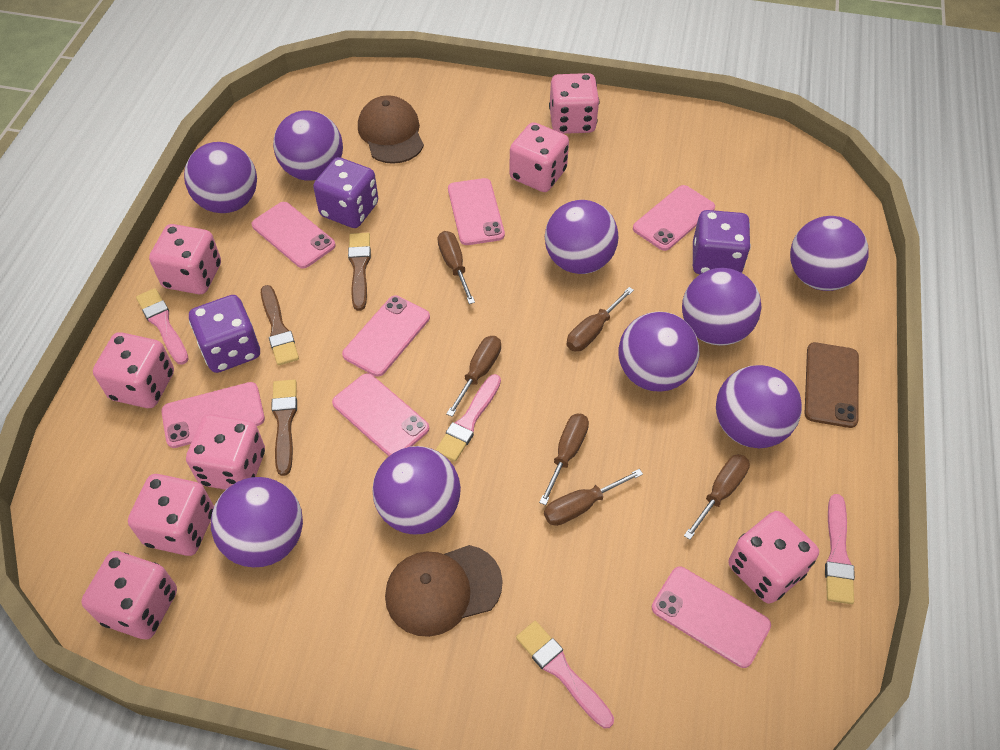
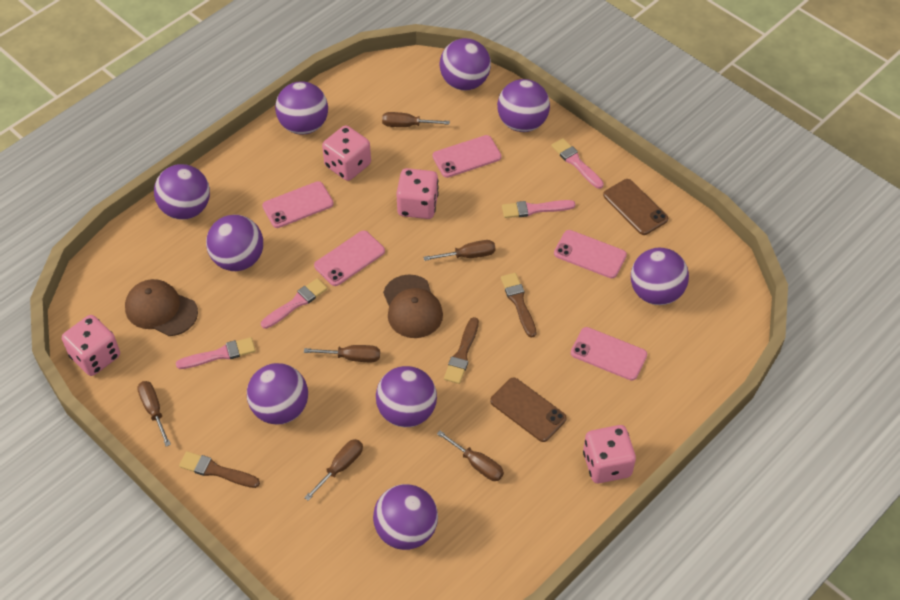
brown phone: 1 -> 2
pink dice: 8 -> 4
pink phone: 7 -> 5
purple dice: 3 -> 0

